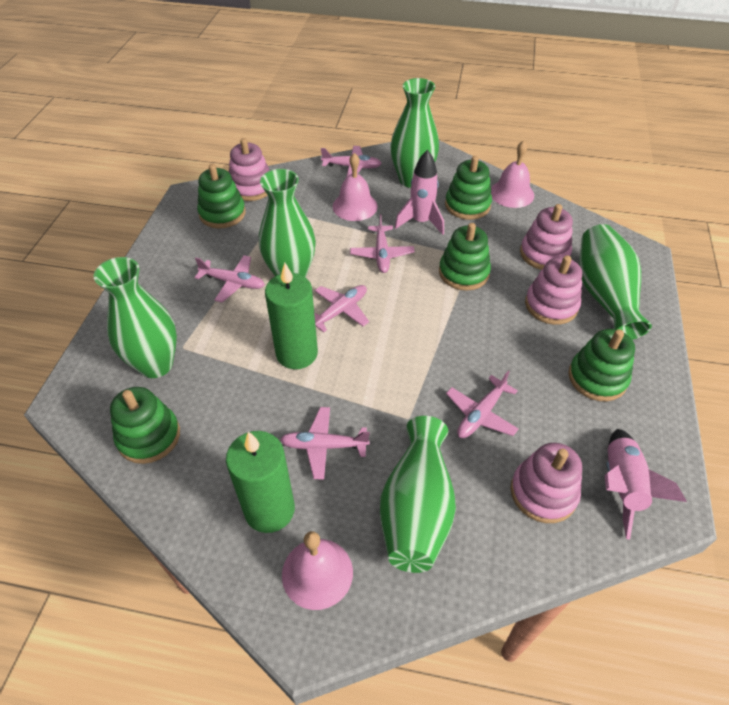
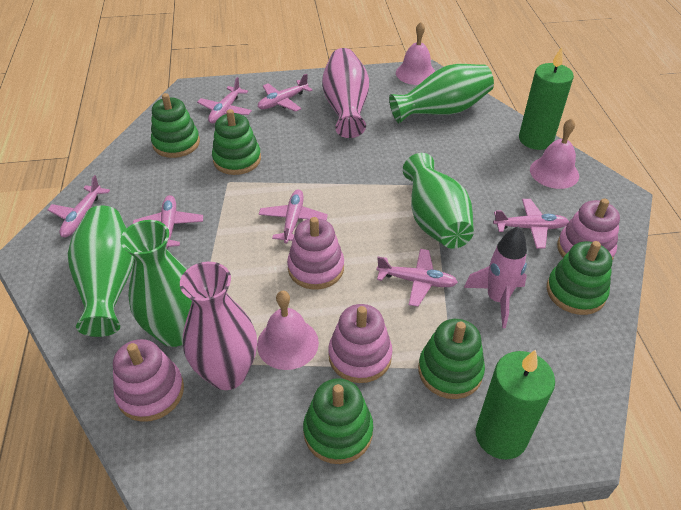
green vase: 5 -> 4
pink plane: 6 -> 7
pink rocket: 2 -> 1
pink vase: 0 -> 2

